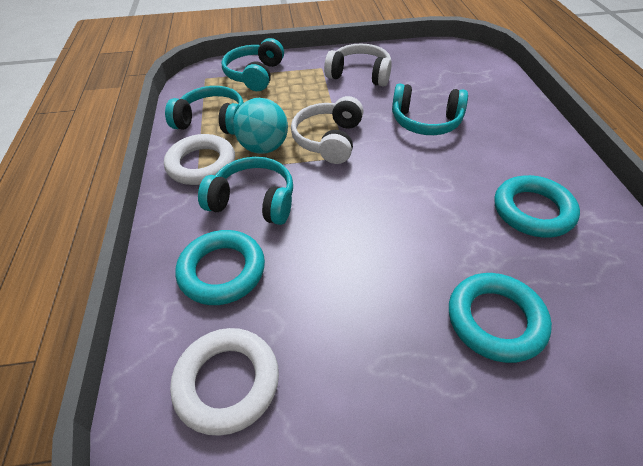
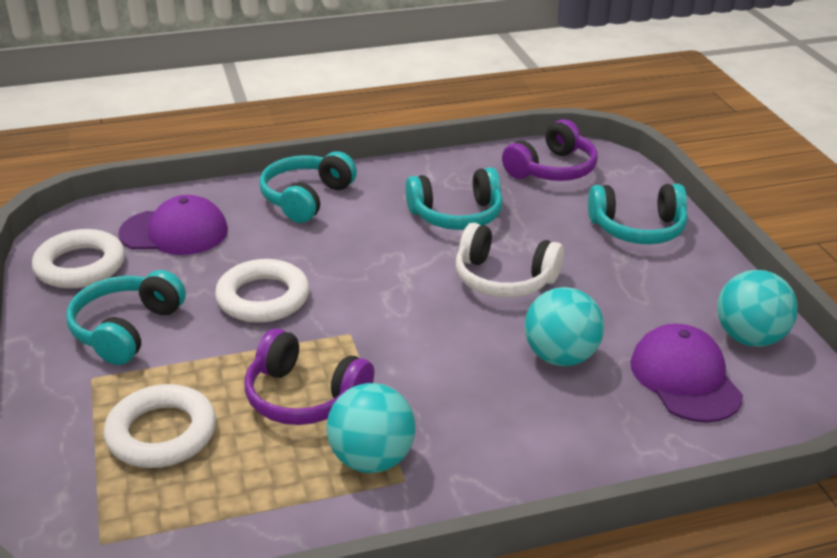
purple cap: 0 -> 2
purple headphones: 0 -> 2
turquoise ball: 1 -> 3
turquoise ring: 3 -> 0
white headphones: 2 -> 1
white ring: 2 -> 3

